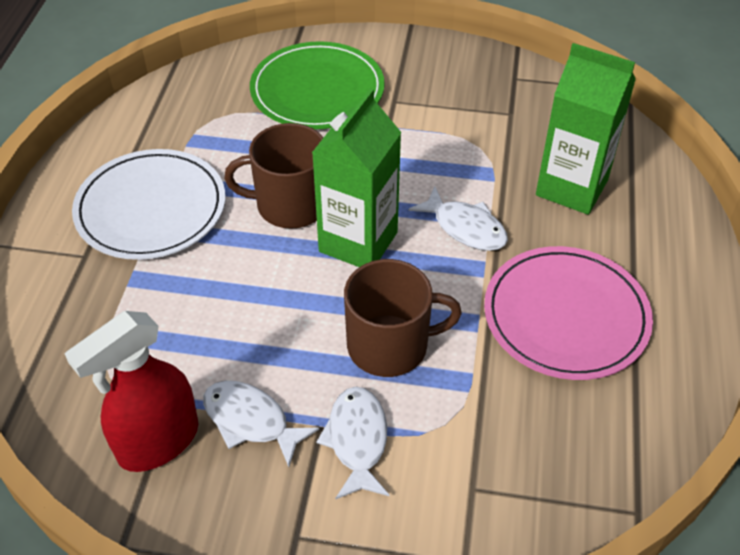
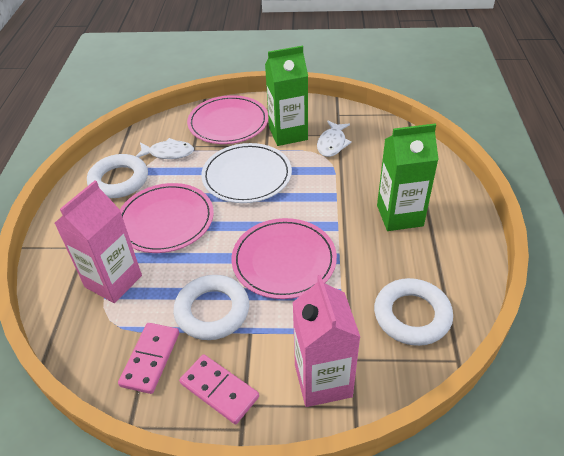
brown mug: 2 -> 0
green plate: 1 -> 0
pink carton: 0 -> 2
pink domino: 0 -> 2
pink plate: 1 -> 3
red spray bottle: 1 -> 0
white fish: 3 -> 2
white ring: 0 -> 3

